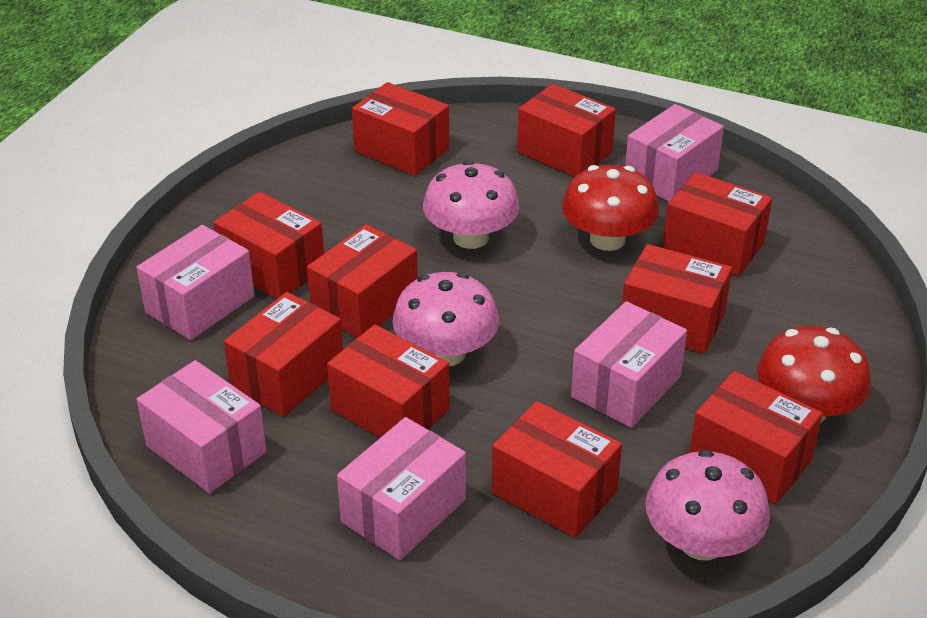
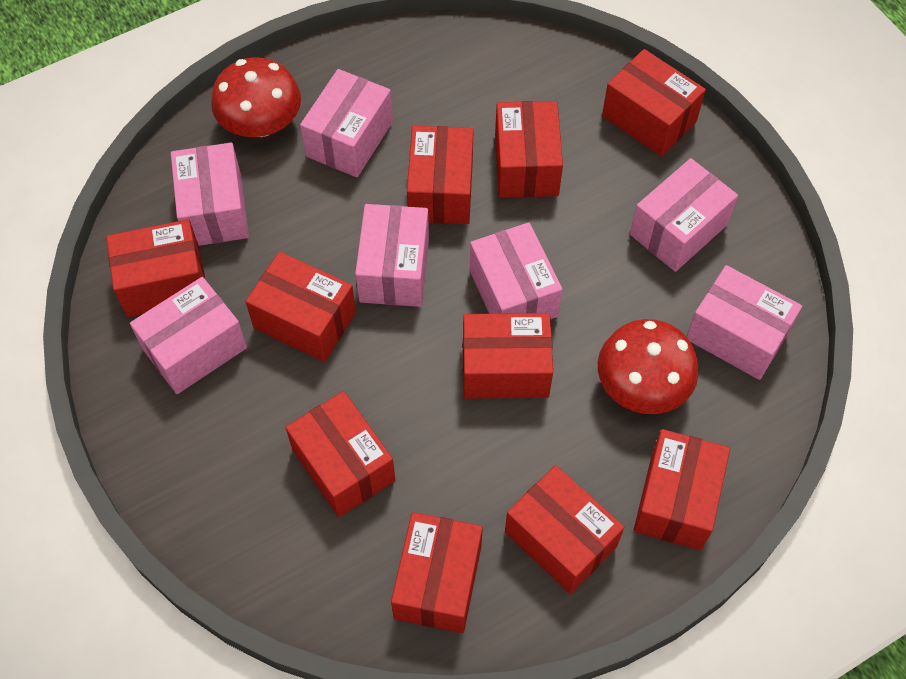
pink box: 5 -> 7
pink mushroom: 3 -> 0

